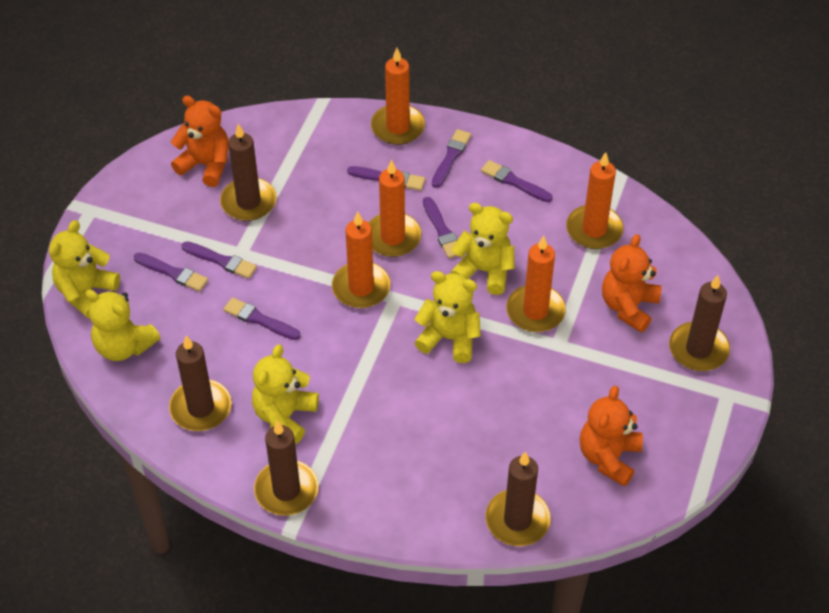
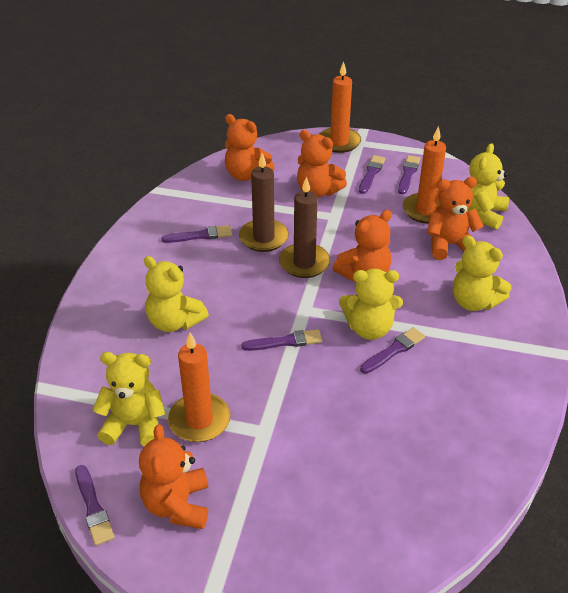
brown candle: 5 -> 2
orange candle: 5 -> 3
orange teddy bear: 3 -> 5
purple brush: 7 -> 6

